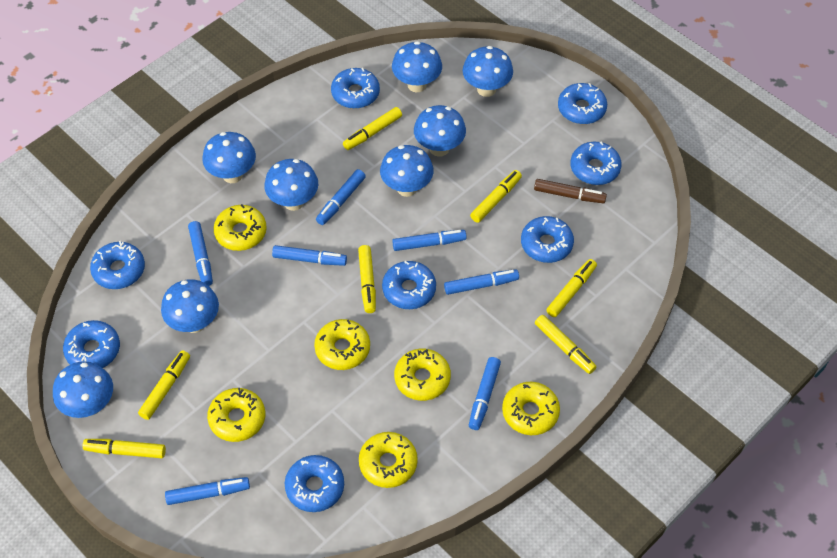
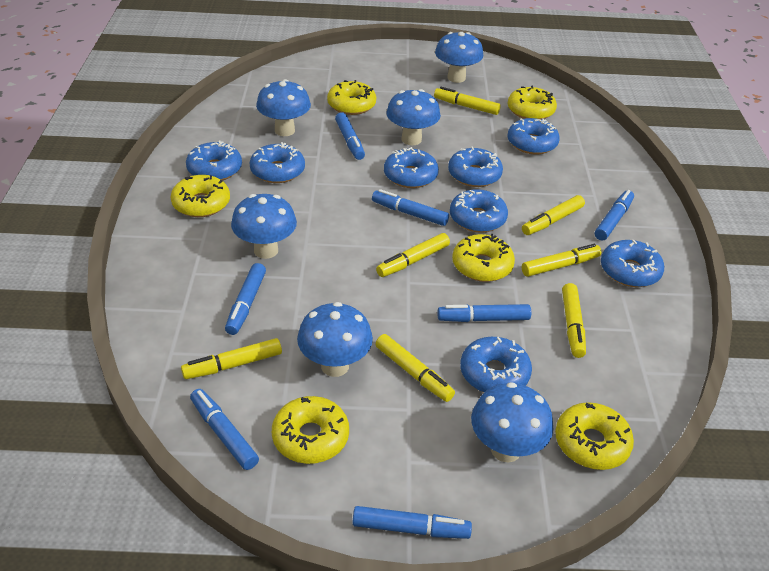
blue mushroom: 8 -> 6
brown marker: 1 -> 0

